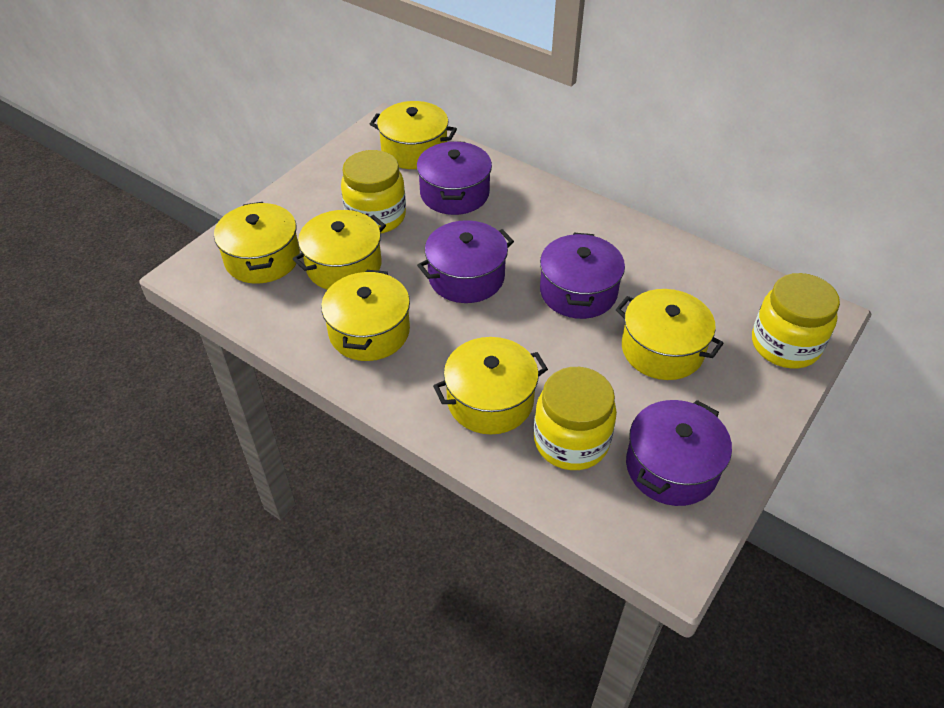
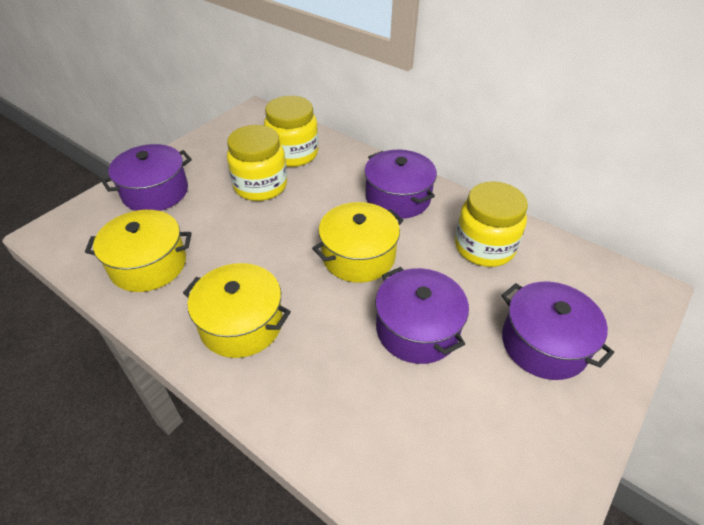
yellow pot: 6 -> 3

